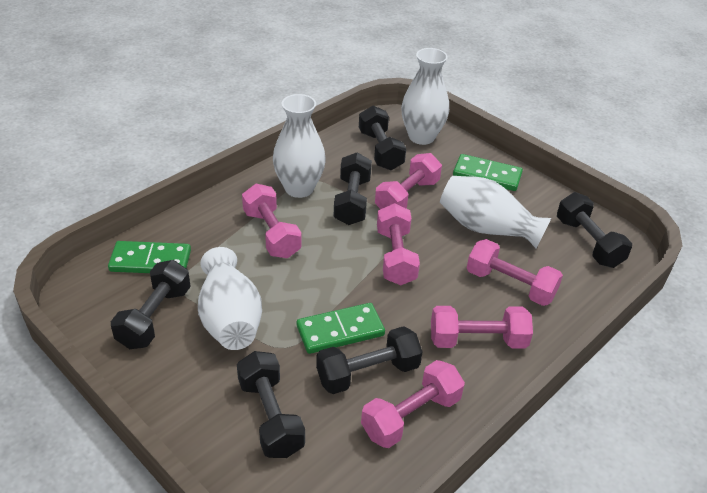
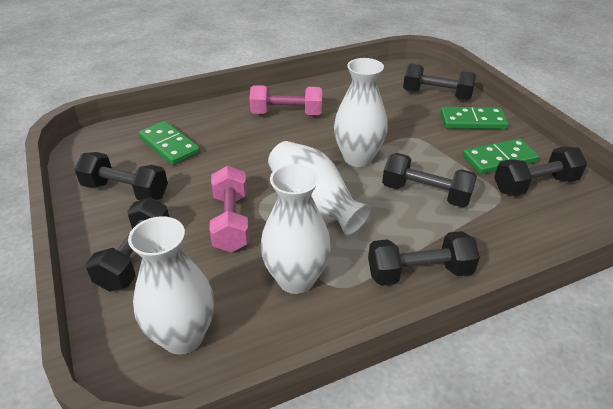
pink dumbbell: 6 -> 2

